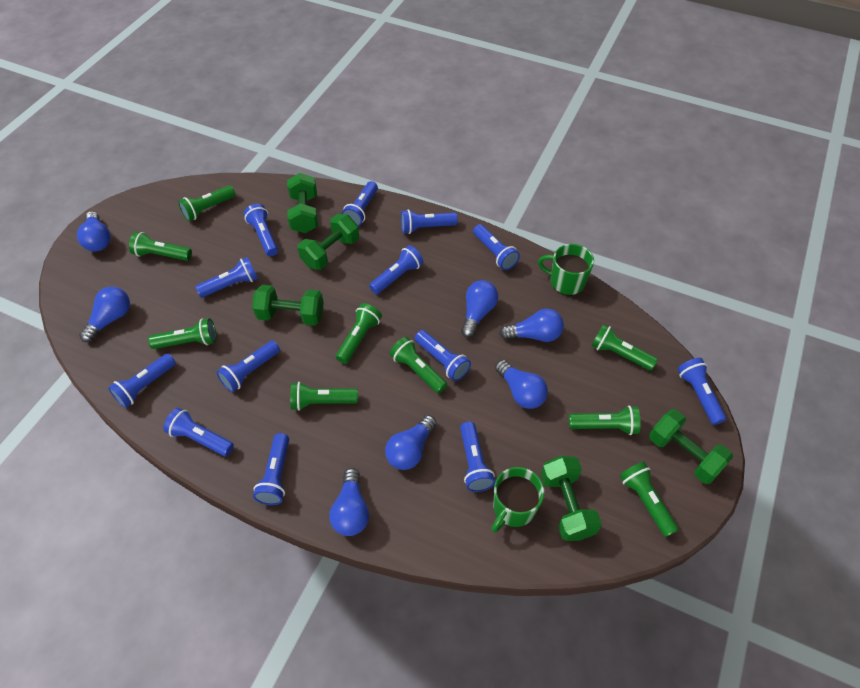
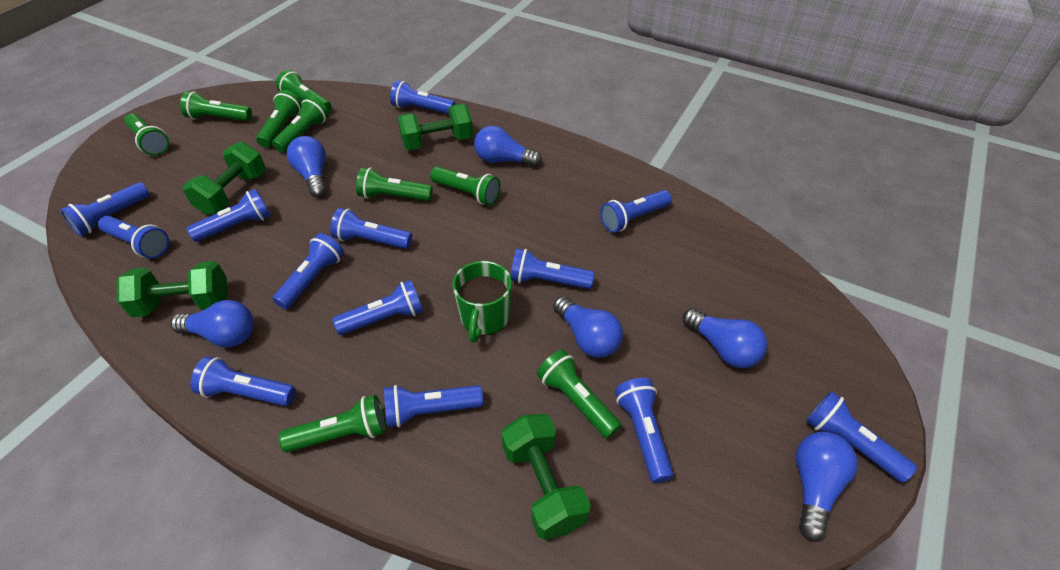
blue light bulb: 7 -> 6
green dumbbell: 5 -> 4
green mug: 2 -> 1

